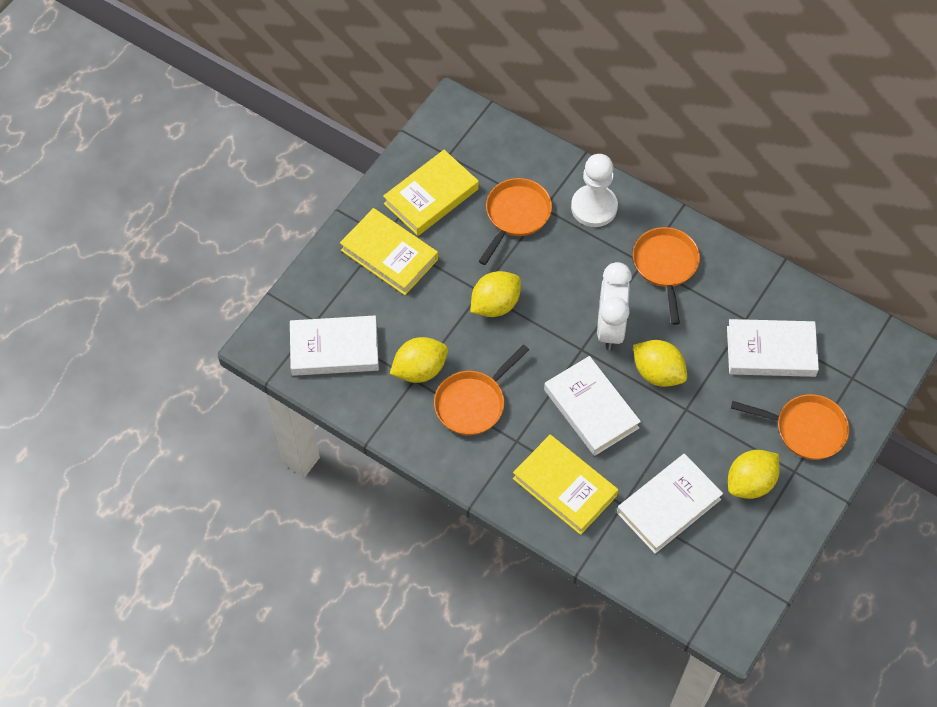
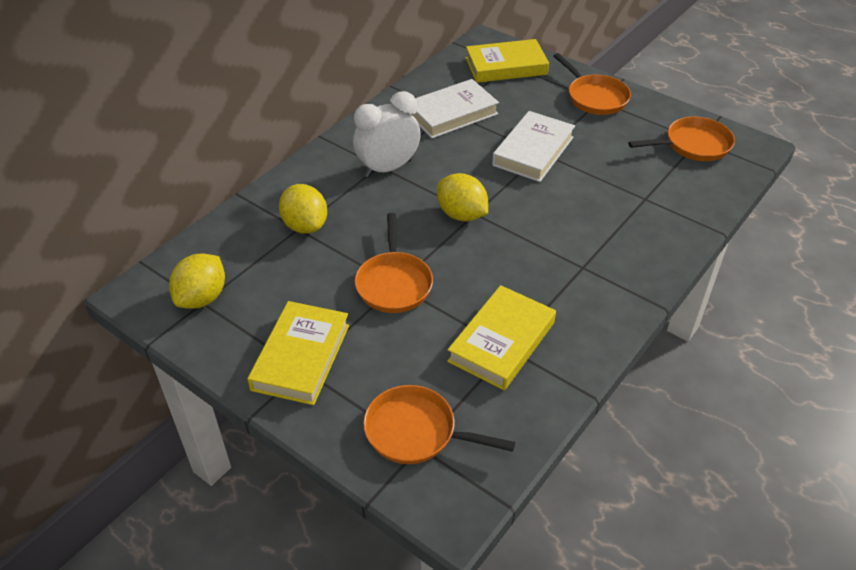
white book: 4 -> 2
white pawn: 1 -> 0
yellow lemon: 4 -> 3

